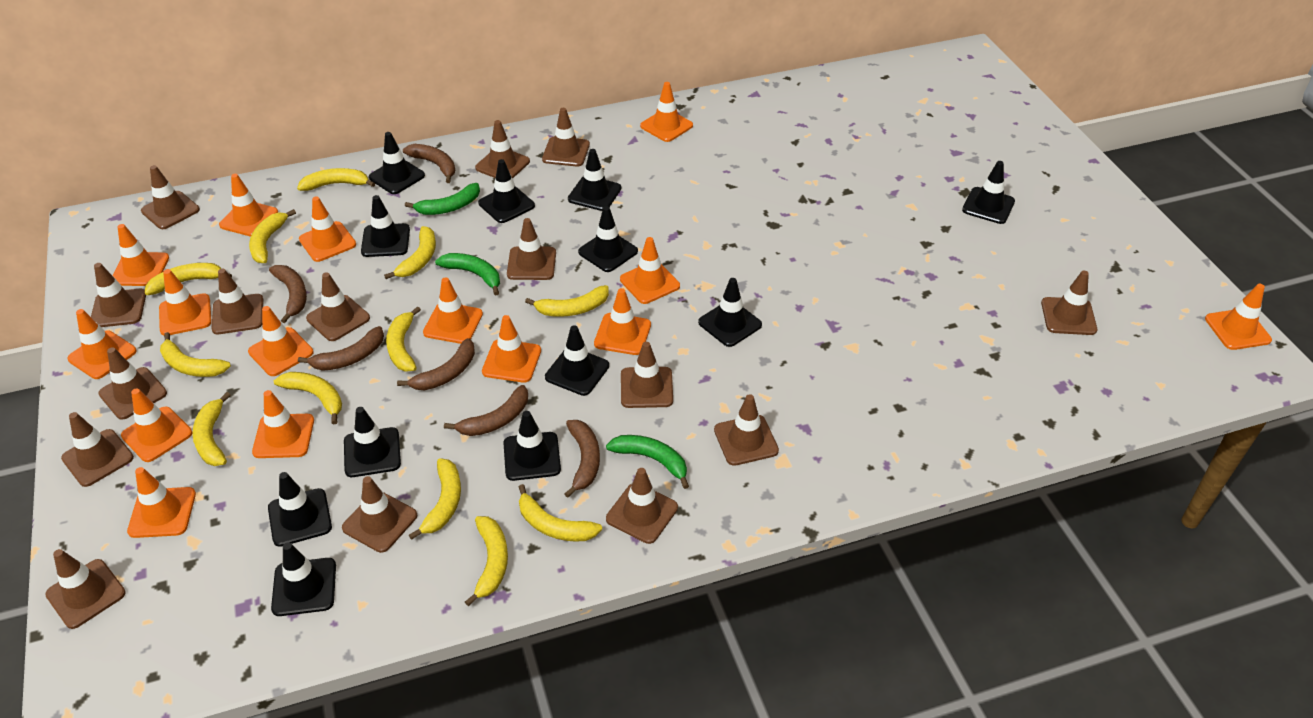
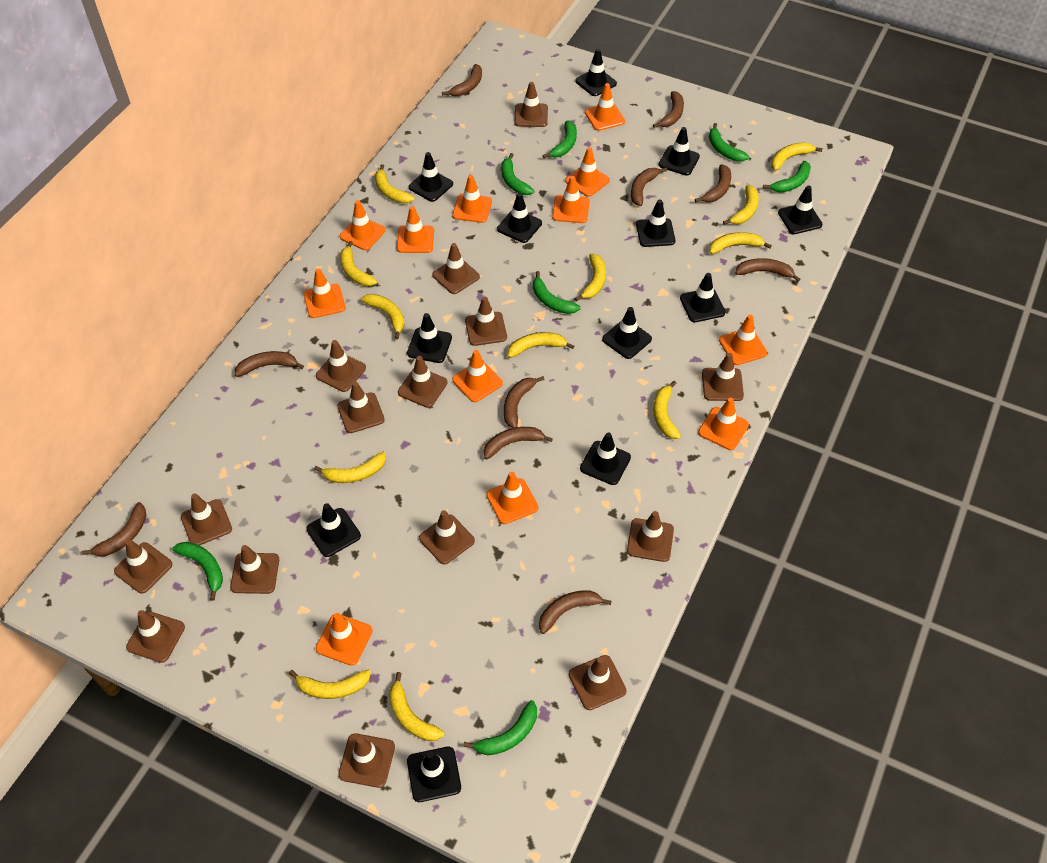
brown banana: 6 -> 10
green banana: 3 -> 7
orange traffic cone: 15 -> 12

